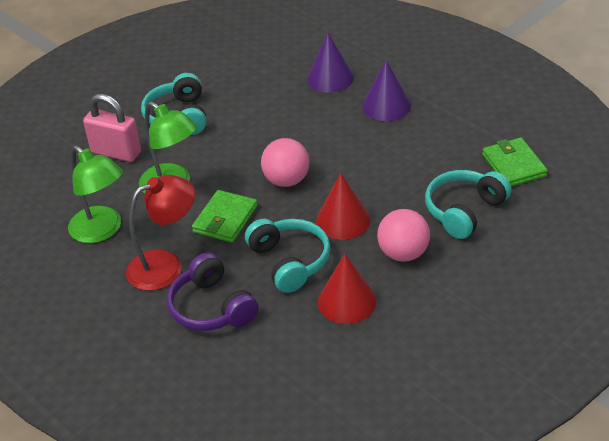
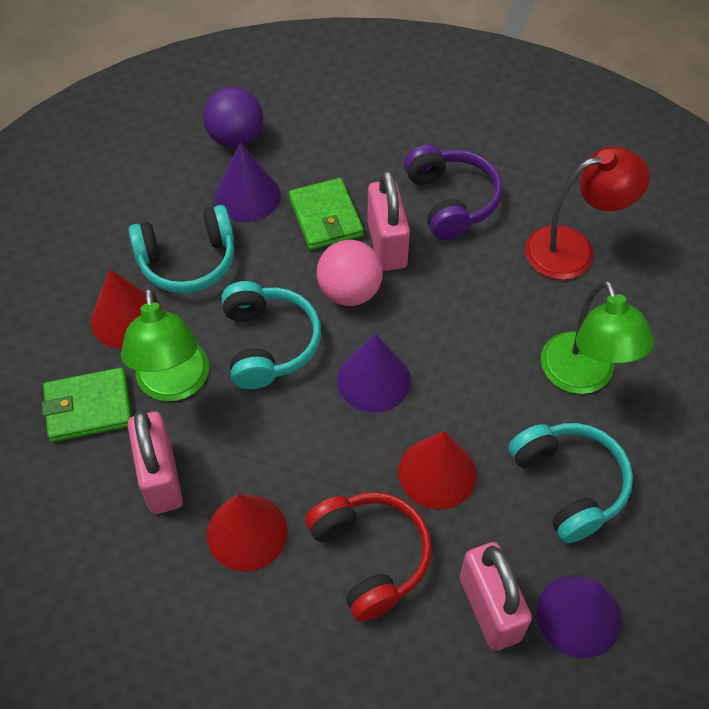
pink ball: 2 -> 1
pink padlock: 1 -> 3
purple ball: 0 -> 1
purple cone: 2 -> 3
red cone: 2 -> 3
red headphones: 0 -> 1

